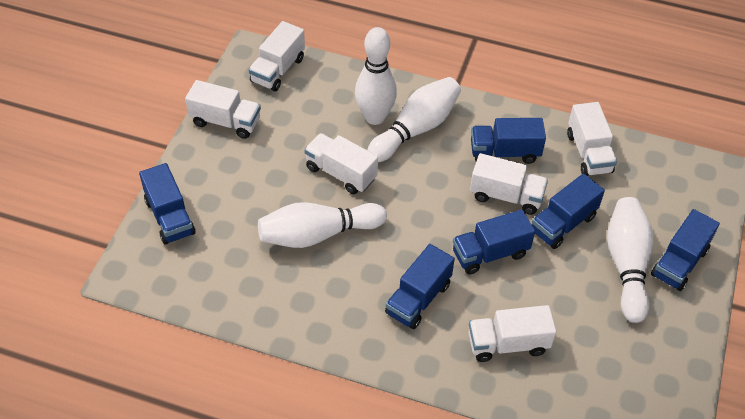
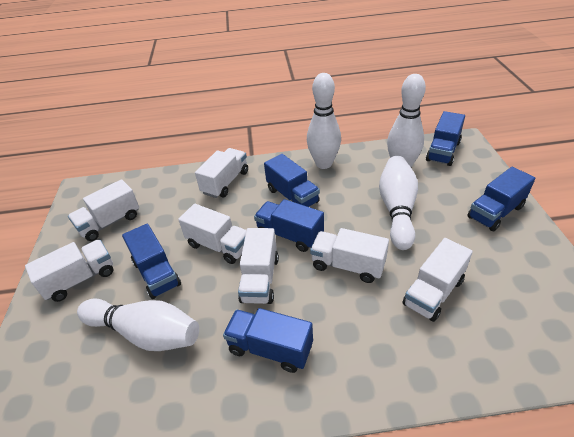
white truck: 6 -> 7

